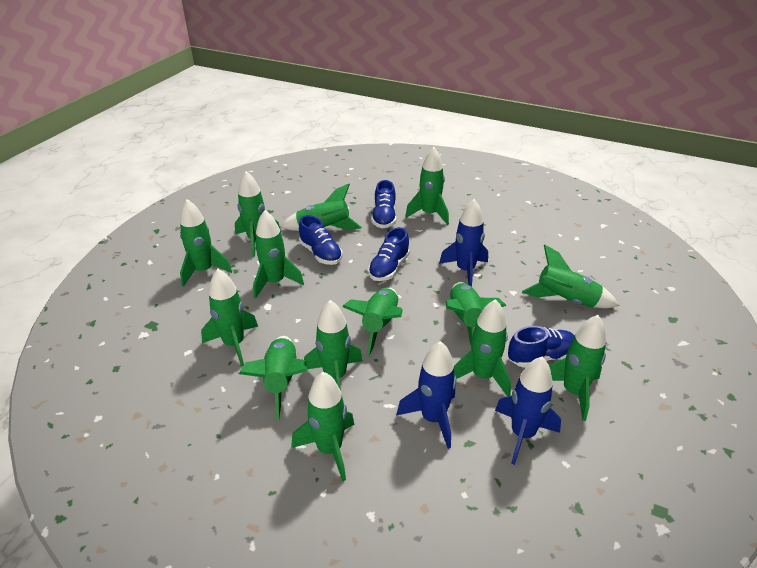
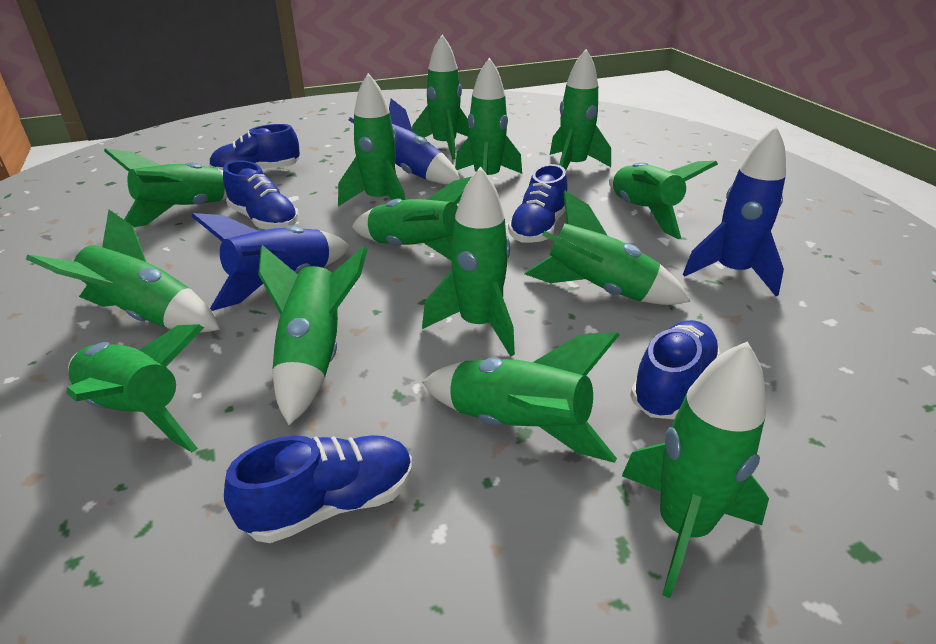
blue shoe: 4 -> 5

